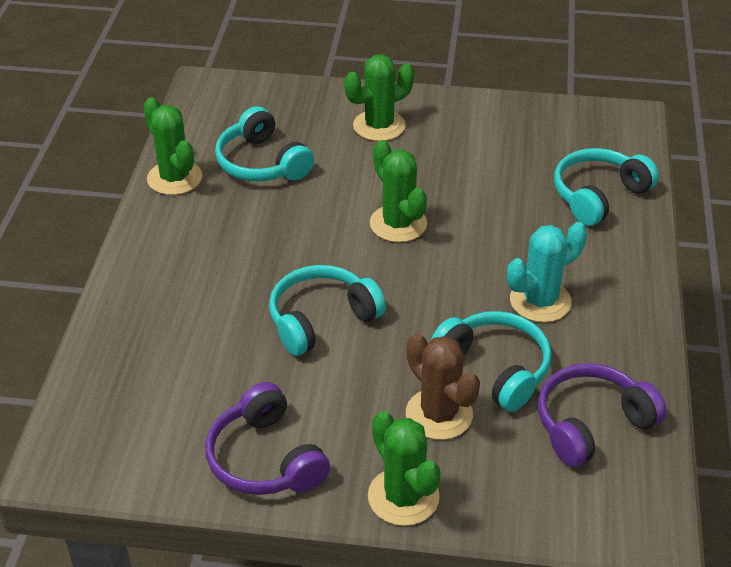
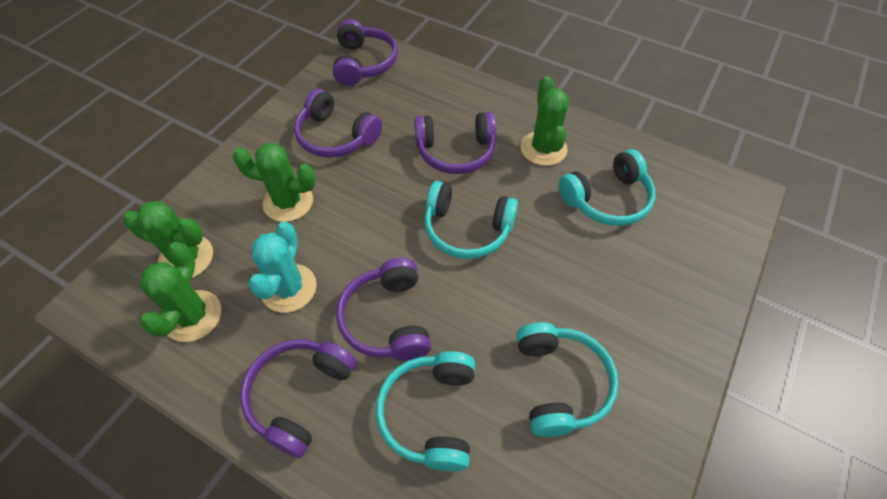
brown cactus: 1 -> 0
purple headphones: 2 -> 5

